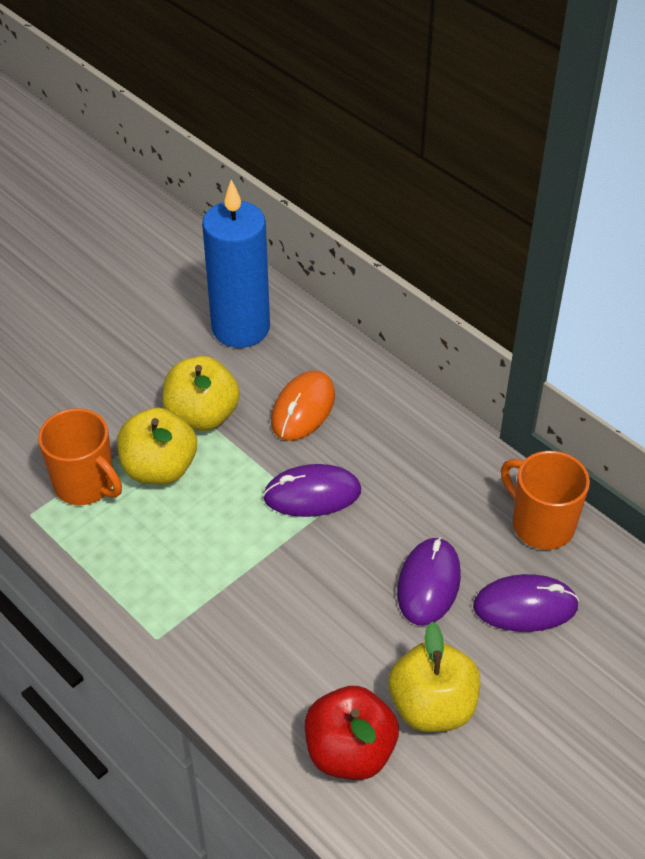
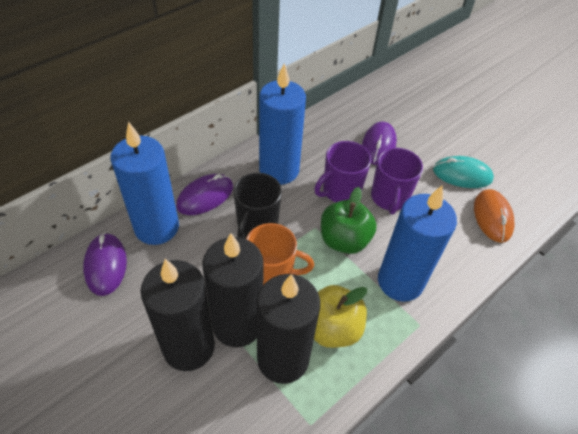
black candle: 0 -> 3
black mug: 0 -> 1
blue candle: 1 -> 3
green apple: 0 -> 1
orange mug: 2 -> 1
purple mug: 0 -> 2
red apple: 1 -> 0
turquoise mouse: 0 -> 1
yellow apple: 3 -> 1

